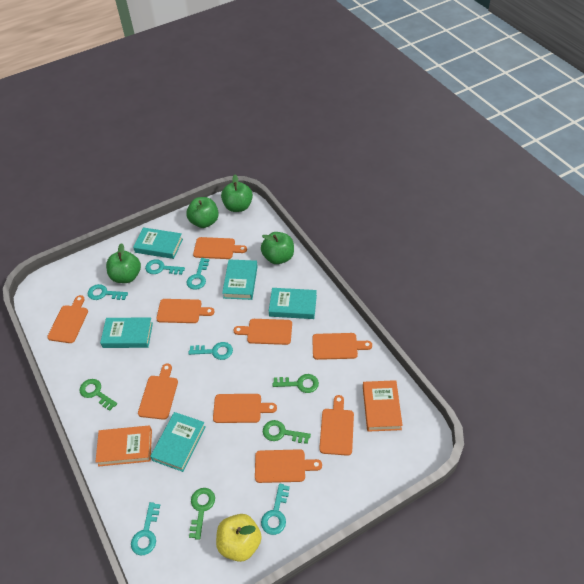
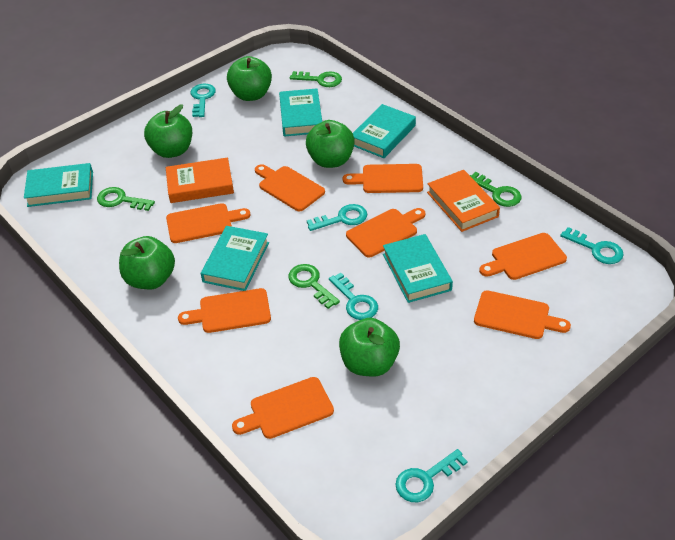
green apple: 4 -> 5
orange cutting board: 9 -> 8
turquoise key: 6 -> 5
yellow apple: 1 -> 0

